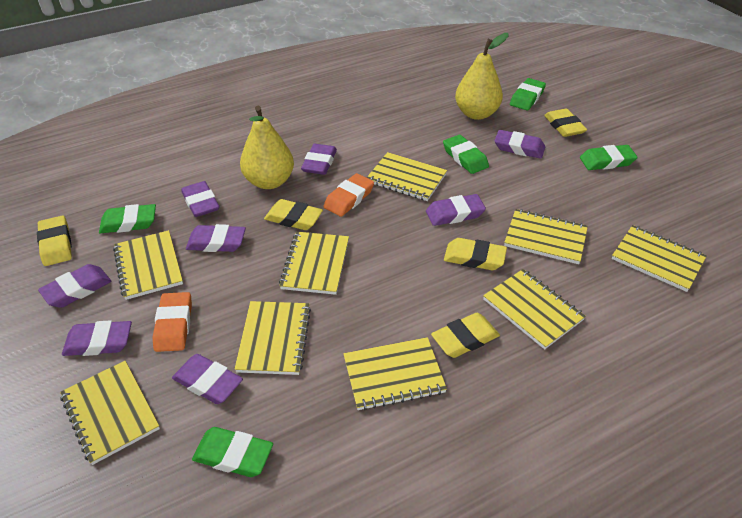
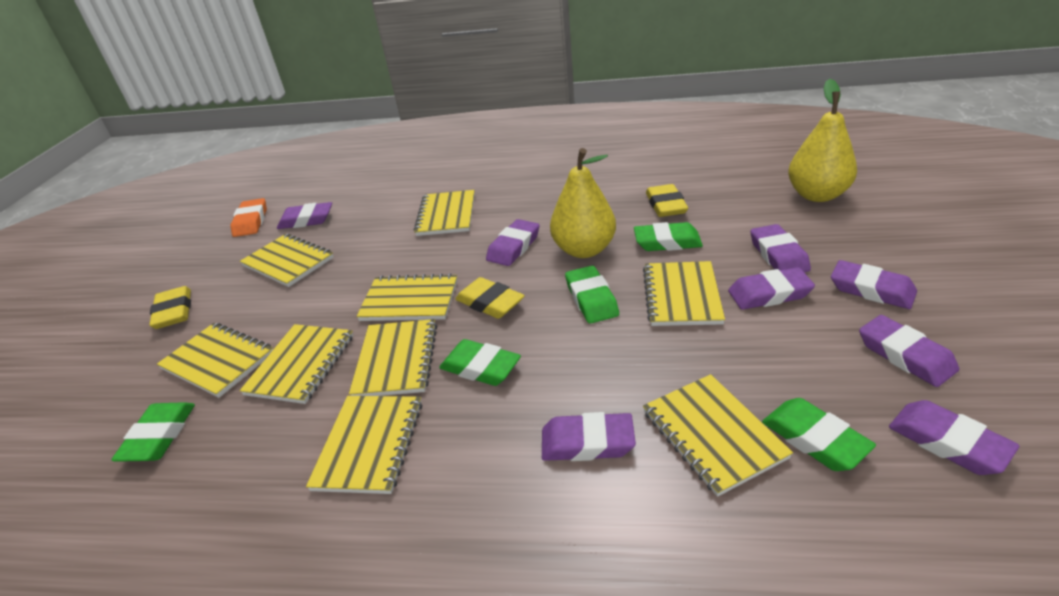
orange eraser: 2 -> 1
yellow eraser: 5 -> 3

